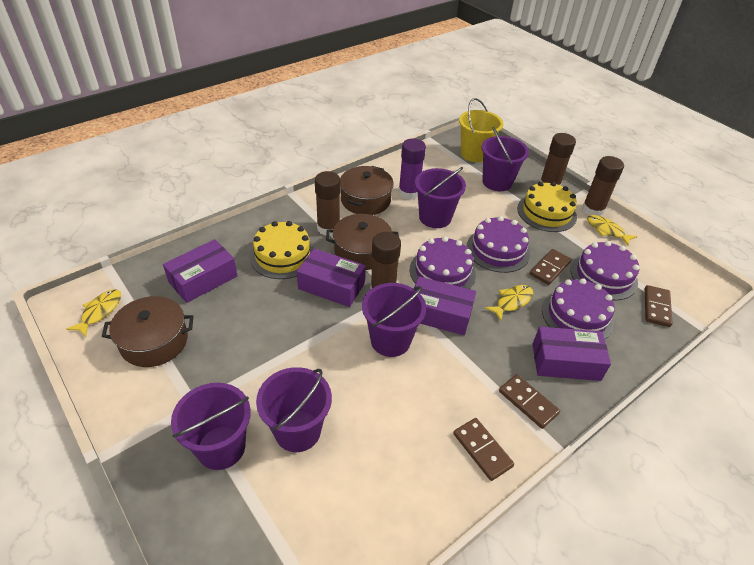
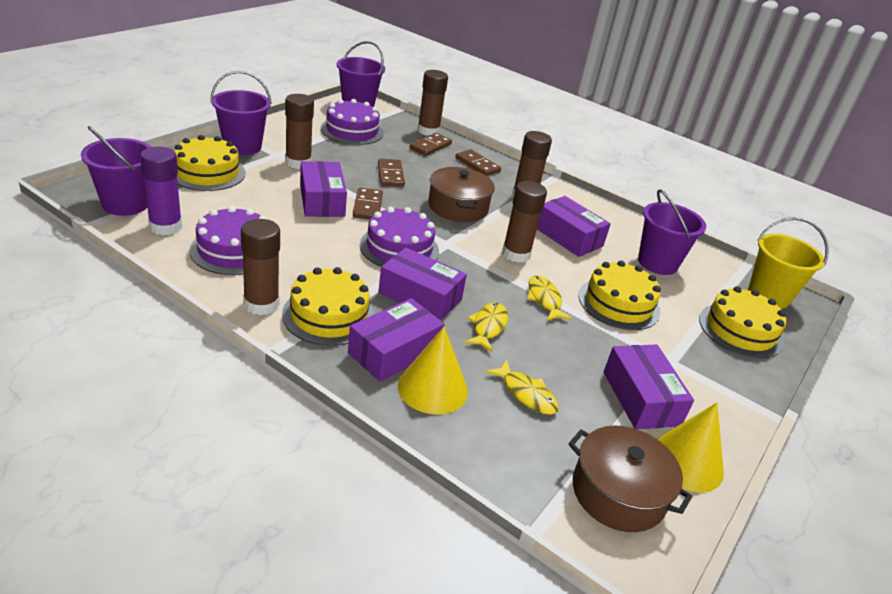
brown glue stick: 4 -> 5
brown pot: 3 -> 2
purple box: 4 -> 5
purple bucket: 5 -> 4
purple cake: 4 -> 3
yellow cake: 2 -> 4
yellow cone: 0 -> 2

